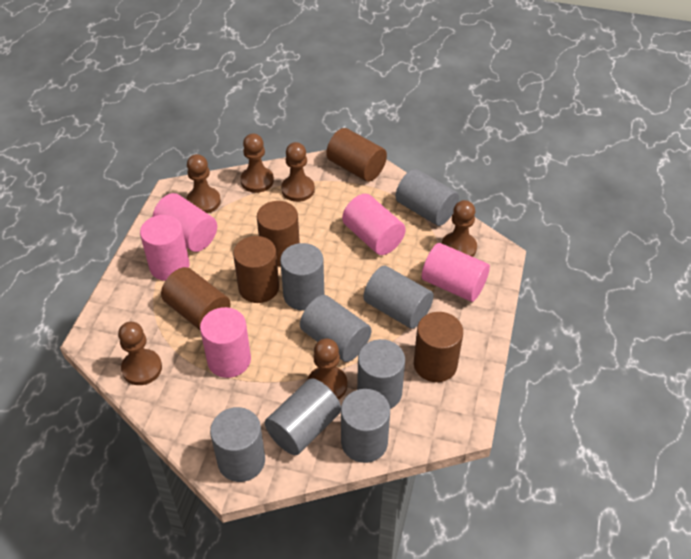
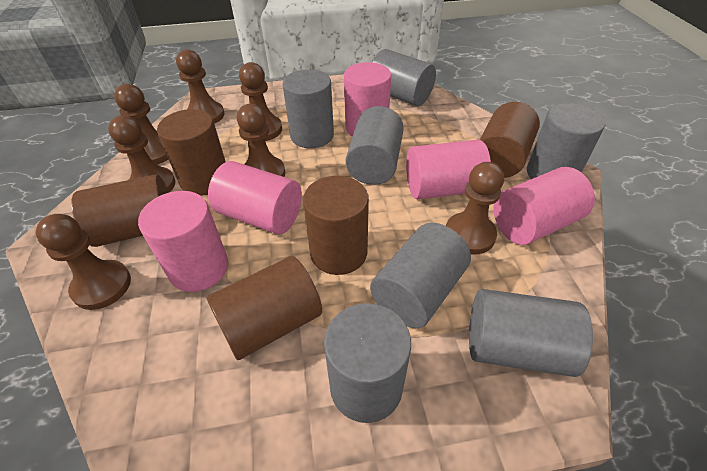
brown pawn: 6 -> 7
grey cylinder: 8 -> 7

